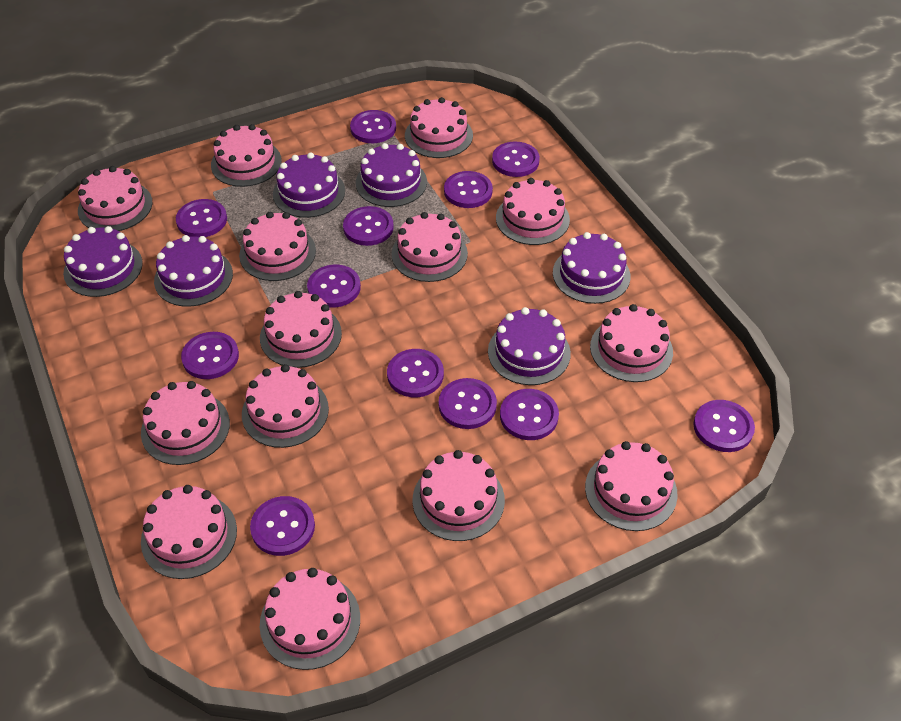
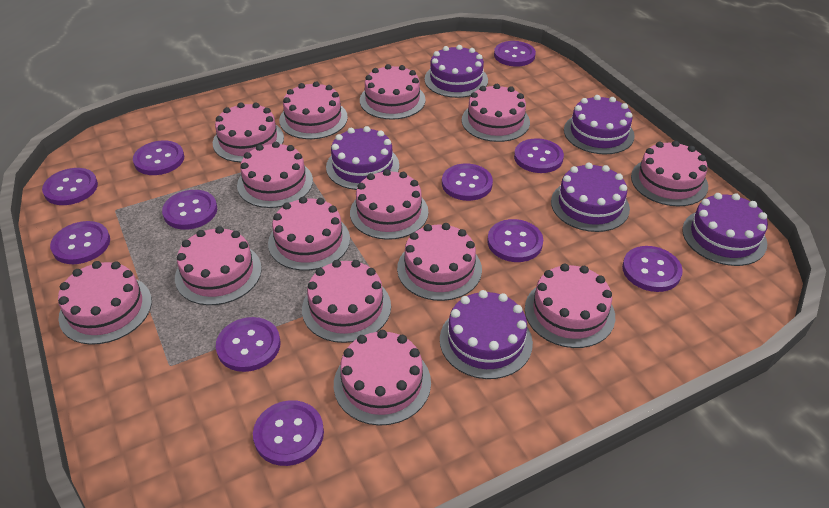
purple button: 12 -> 11

